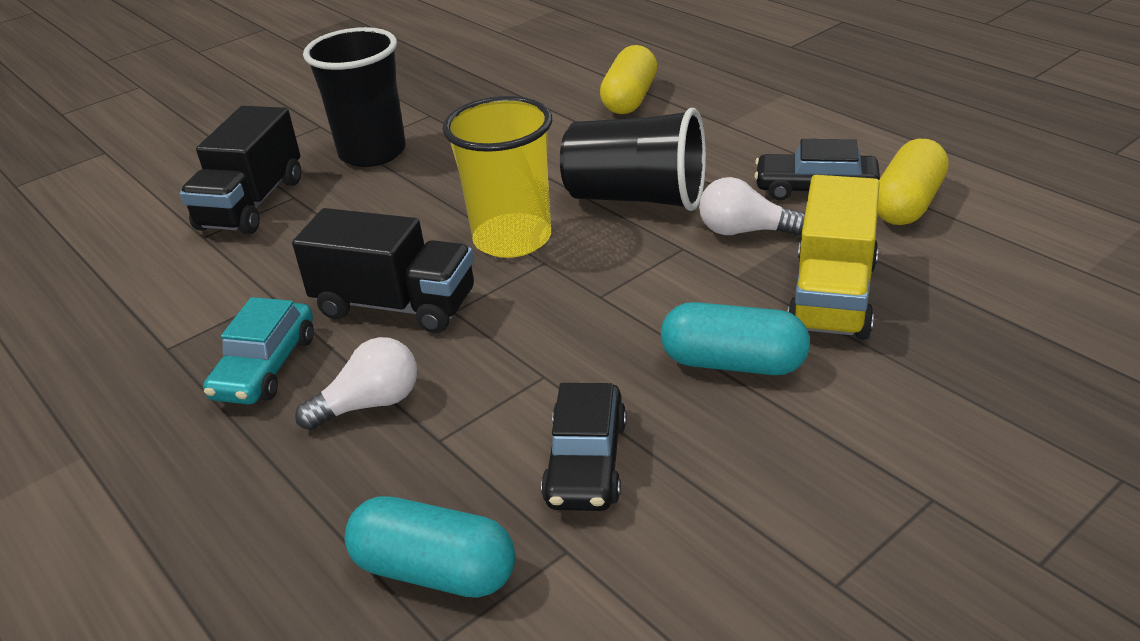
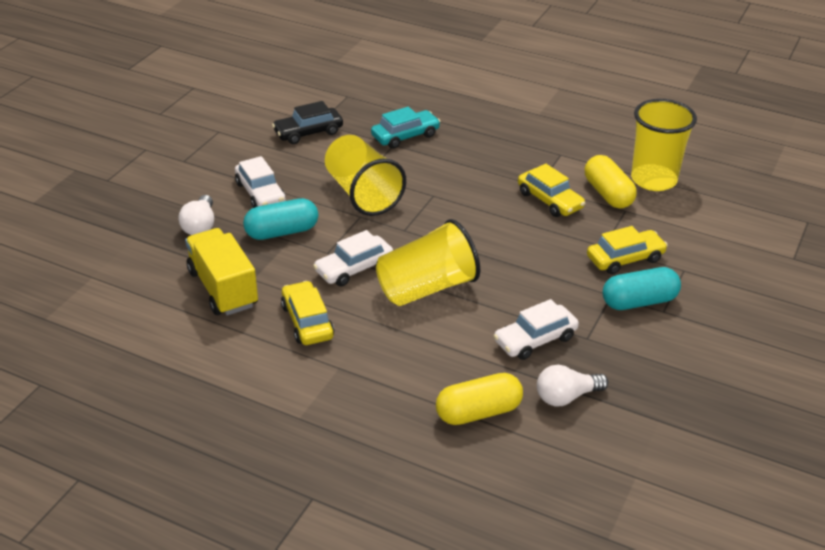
black car: 2 -> 1
black cup: 2 -> 0
black truck: 2 -> 0
white car: 0 -> 3
yellow car: 0 -> 3
yellow cup: 1 -> 3

